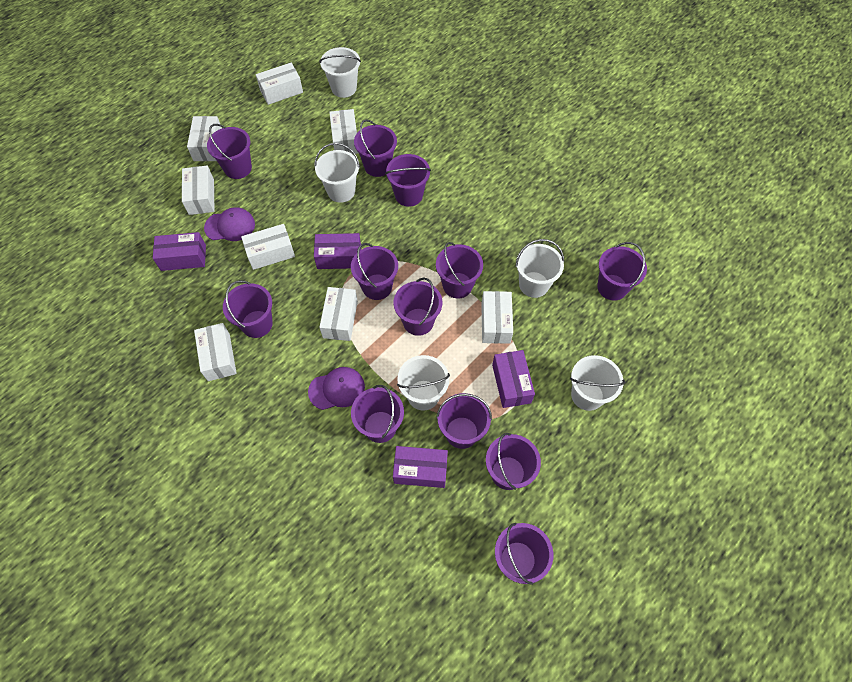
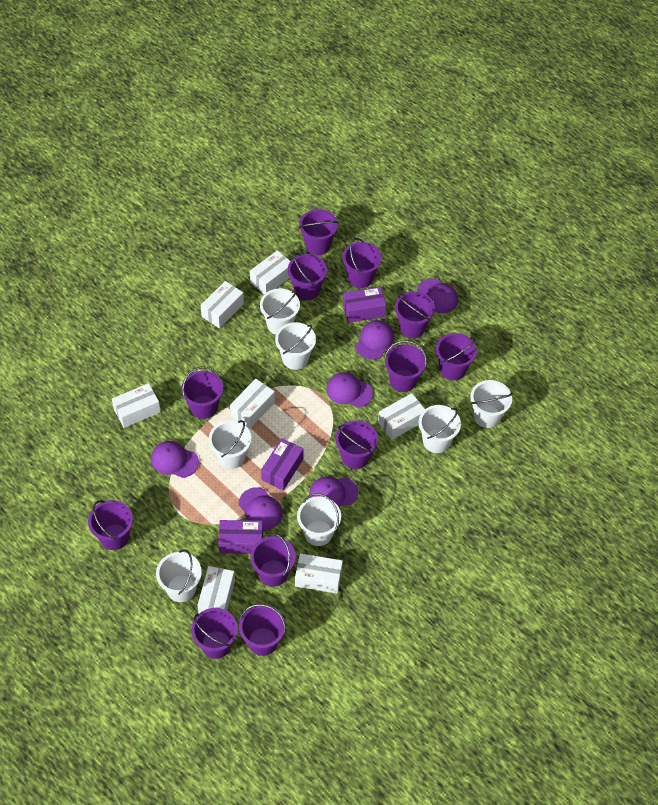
purple box: 4 -> 3
purple cap: 2 -> 6
white box: 8 -> 7
white bucket: 5 -> 7

